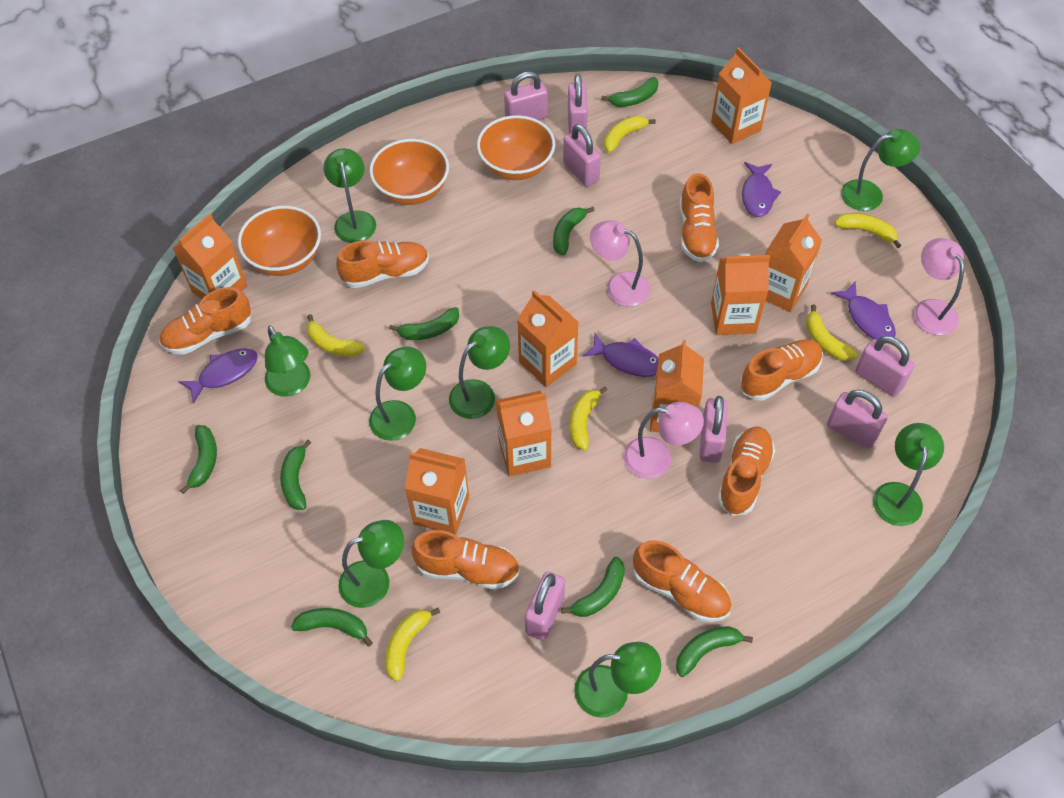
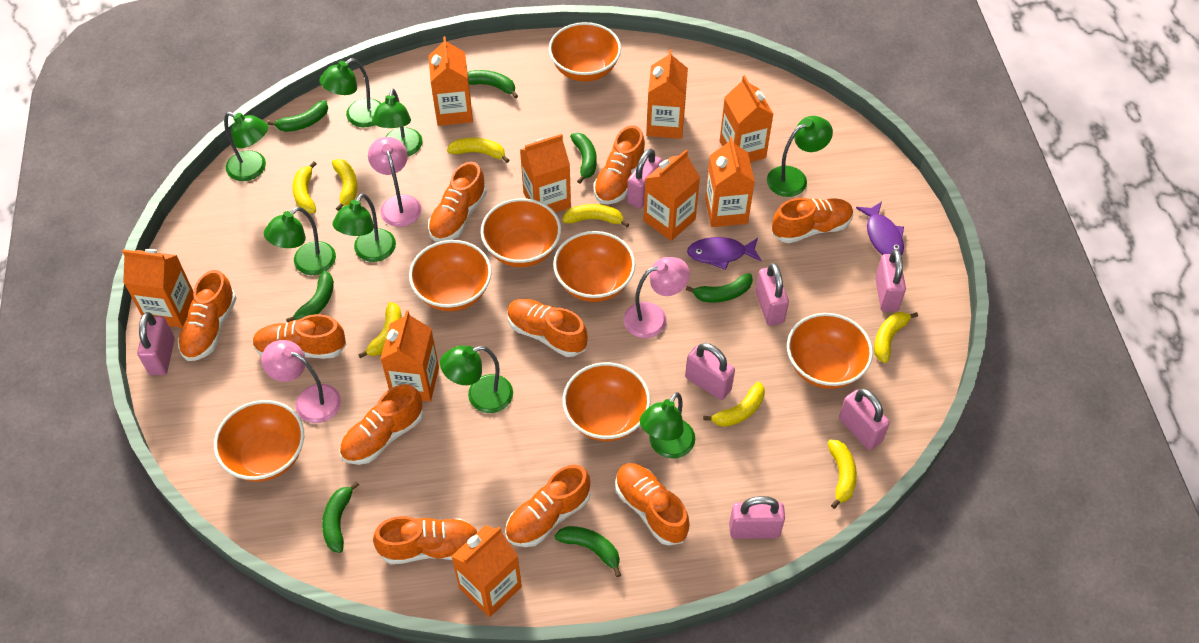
green banana: 8 -> 7
orange bowl: 3 -> 7
orange carton: 8 -> 9
orange shoe: 7 -> 10
purple fish: 4 -> 2
yellow banana: 6 -> 8

